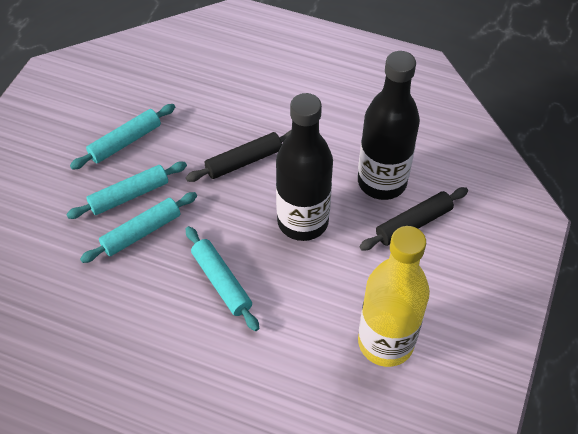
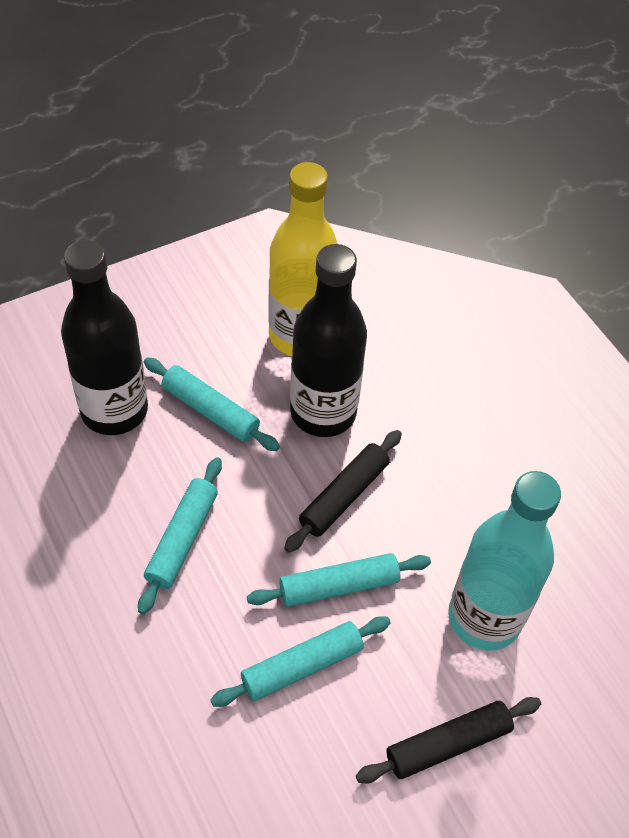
turquoise bottle: 0 -> 1

